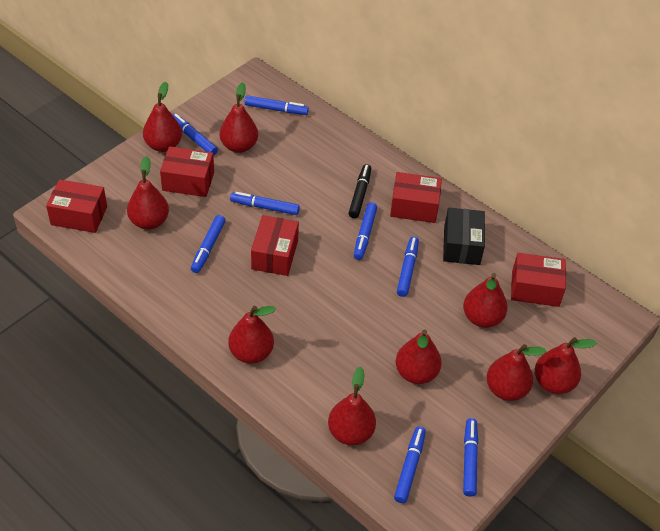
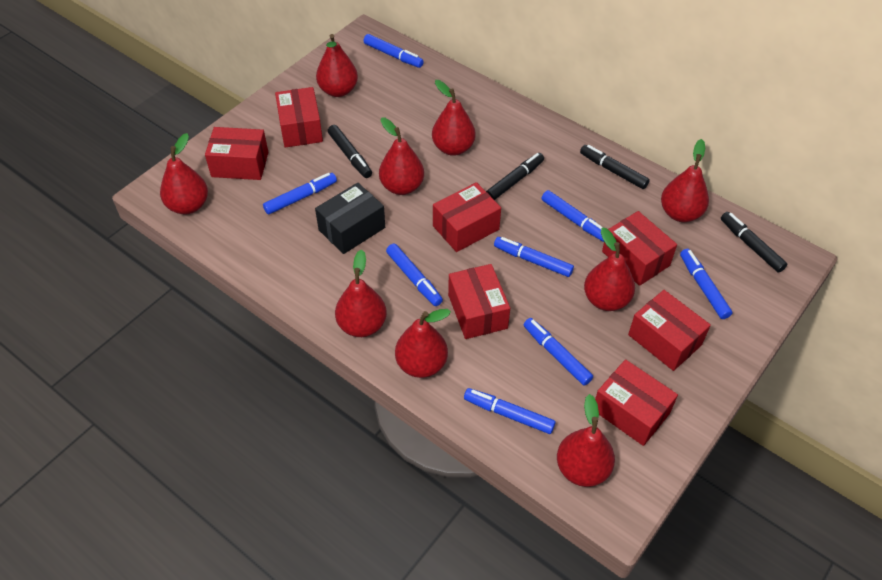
black marker: 1 -> 4
red box: 5 -> 7

